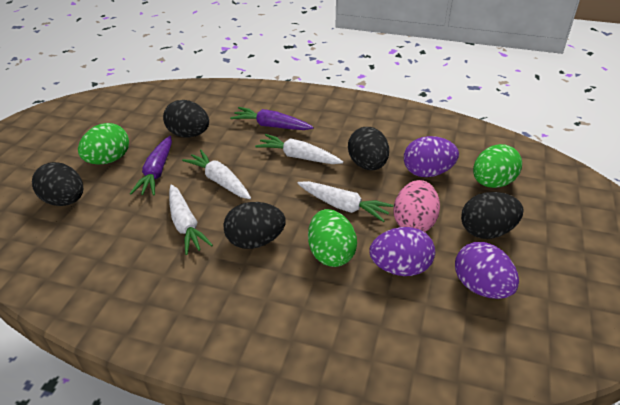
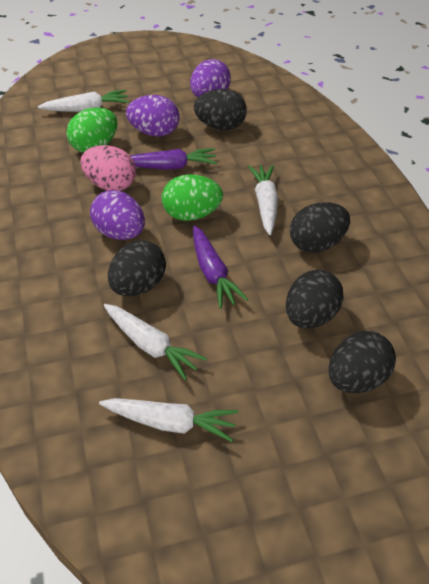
green egg: 3 -> 2

